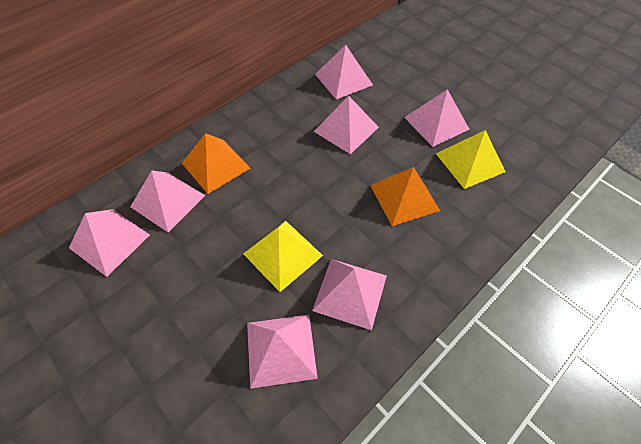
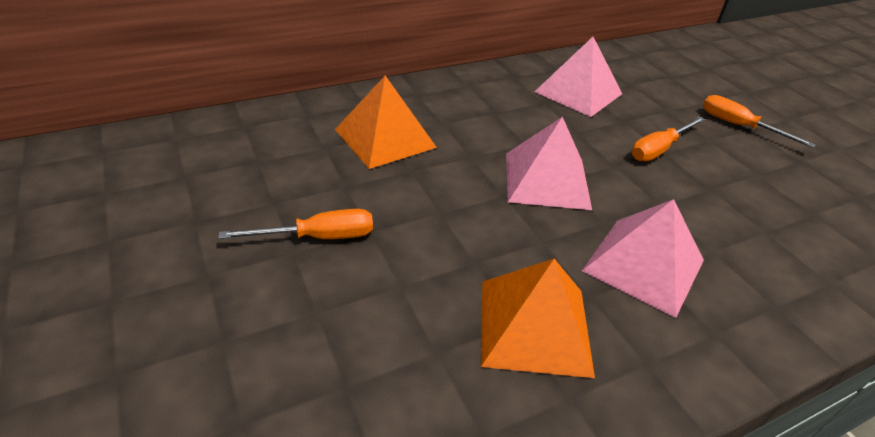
orange screwdriver: 0 -> 3
pink pyramid: 7 -> 3
yellow pyramid: 2 -> 0

